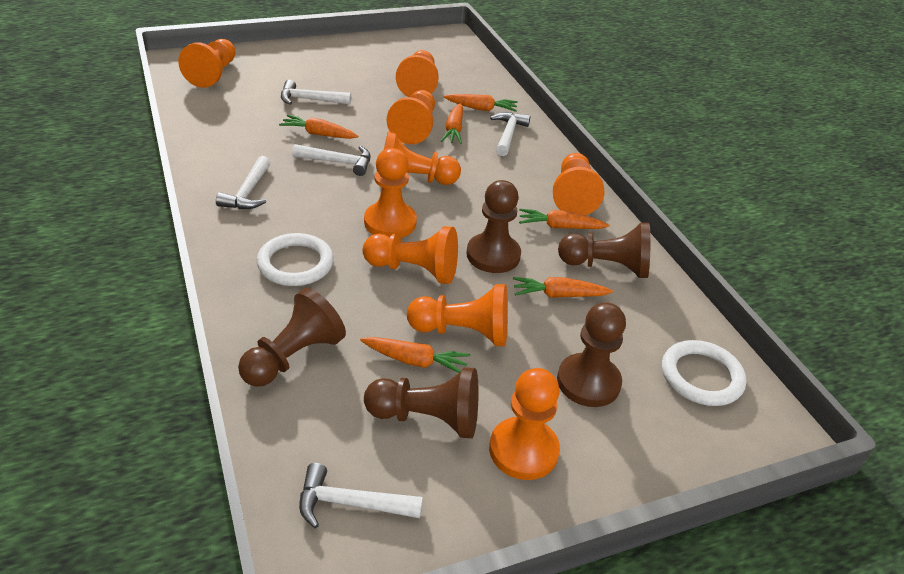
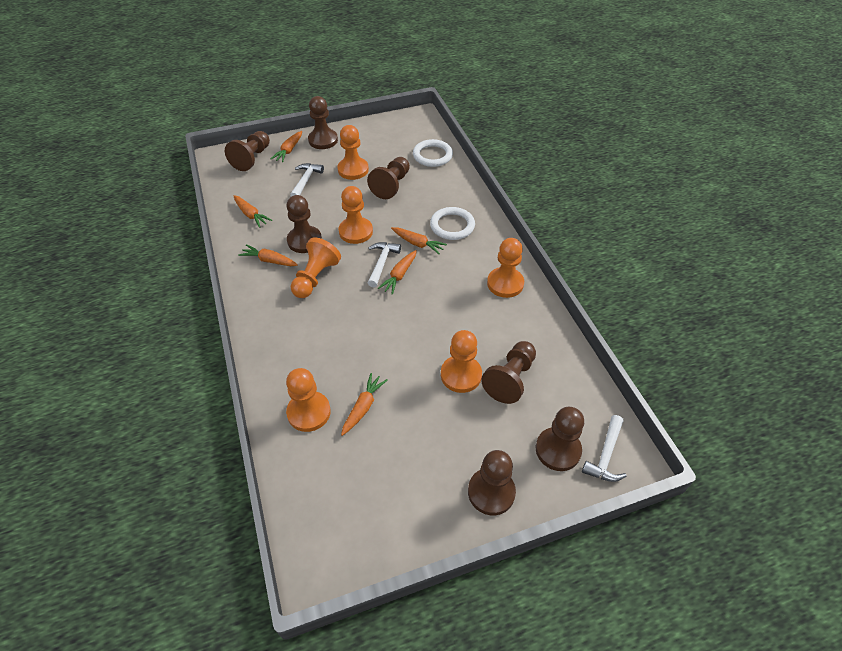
brown pawn: 5 -> 7
orange pawn: 9 -> 6
white hammer: 5 -> 3

